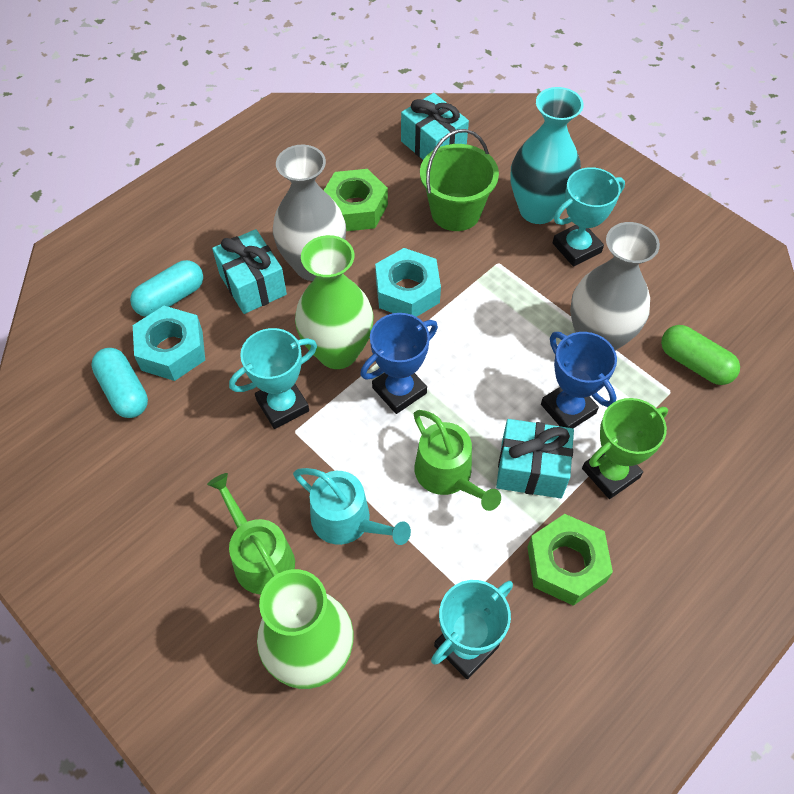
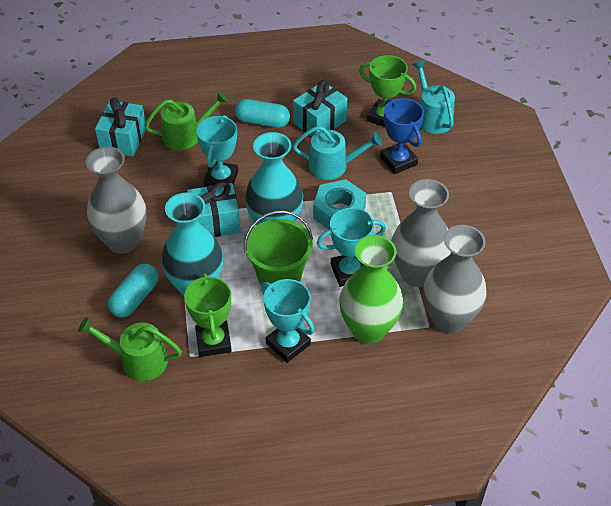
blue trophy: 2 -> 1
green capsule: 1 -> 0
green nut: 2 -> 0
green trophy: 1 -> 2
green vase: 2 -> 1
grey vase: 2 -> 3
turquoise nut: 2 -> 1
turquoise vase: 1 -> 2
turquoise watering can: 1 -> 2

